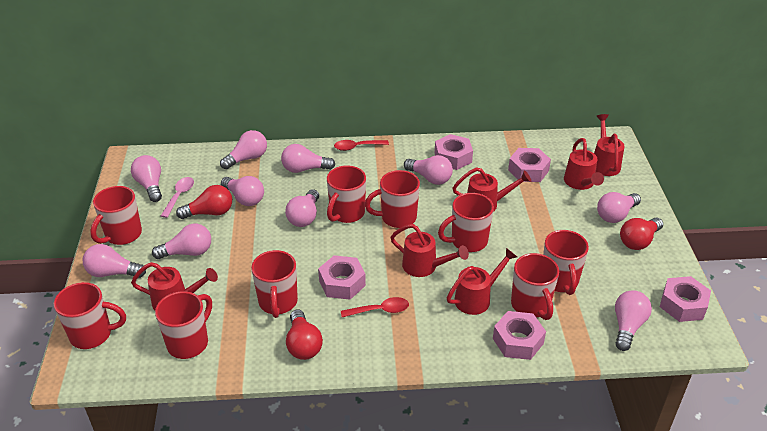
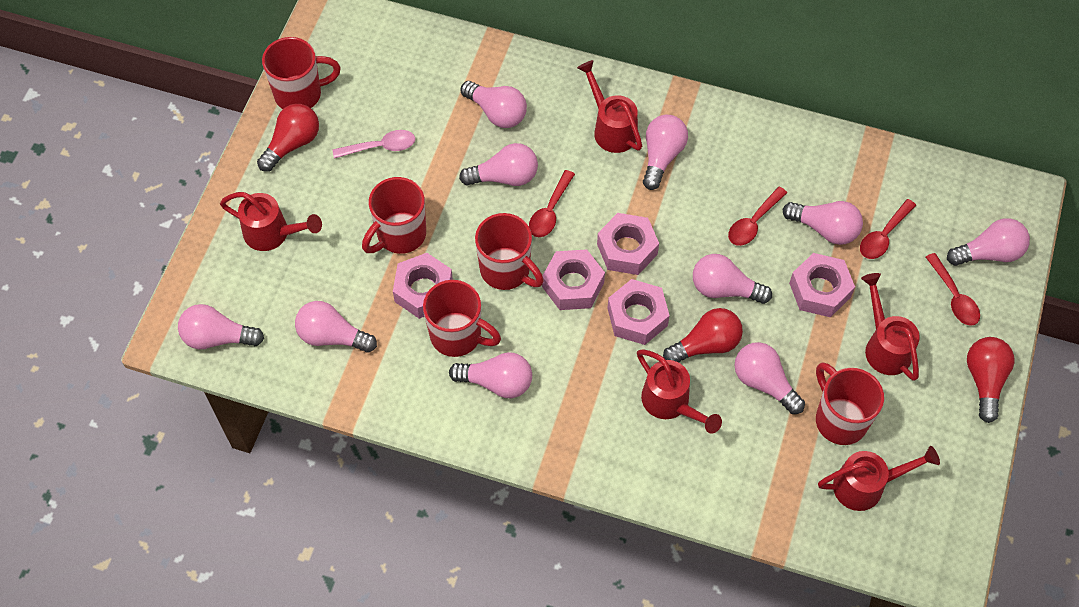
red mug: 9 -> 5
red spoon: 2 -> 4
red watering can: 6 -> 5

